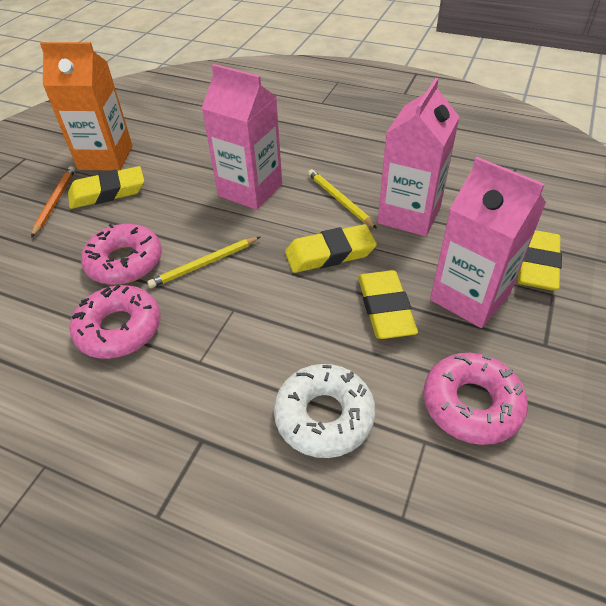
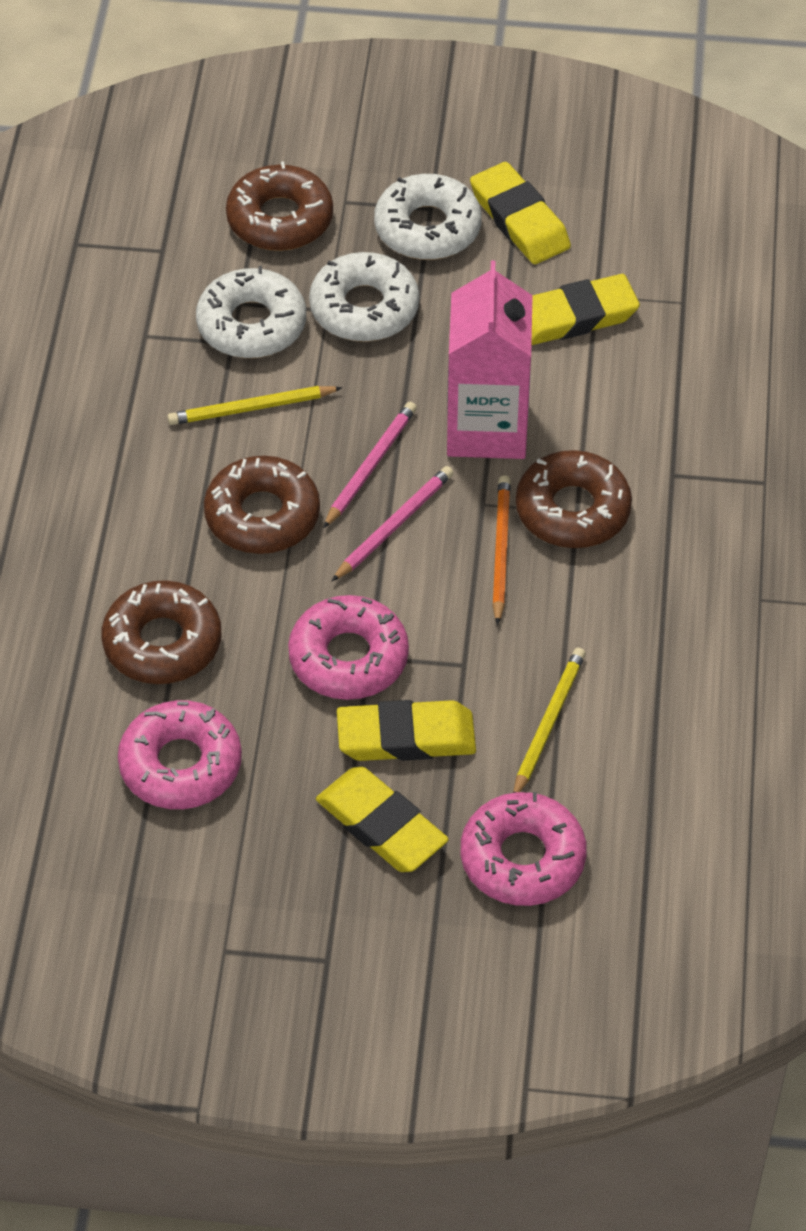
brown donut: 0 -> 4
orange carton: 1 -> 0
pink carton: 3 -> 1
pink pencil: 0 -> 2
white donut: 1 -> 3

